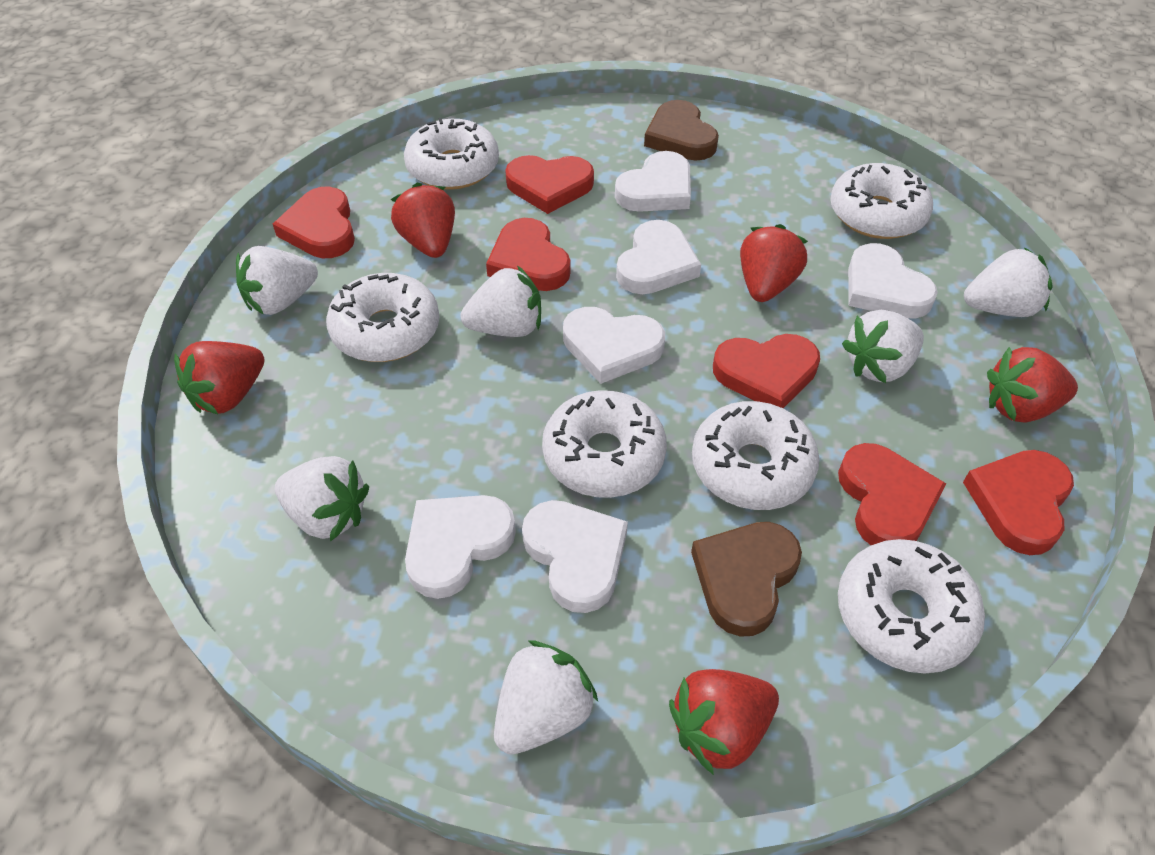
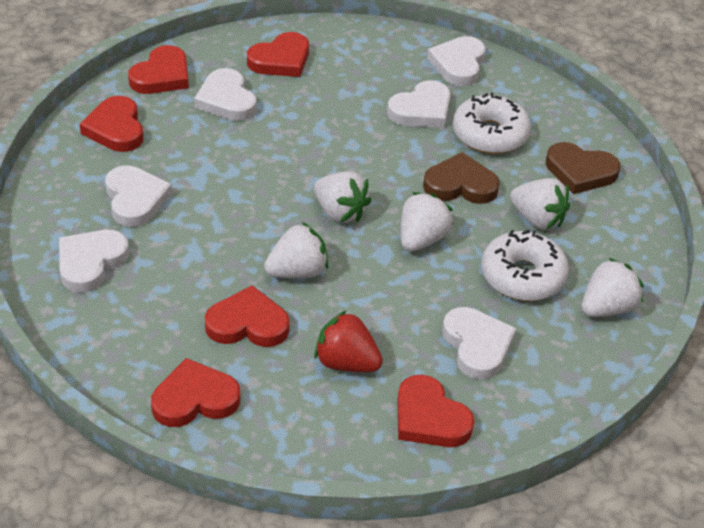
red strawberry: 5 -> 1
white donut: 6 -> 2
white strawberry: 6 -> 5

